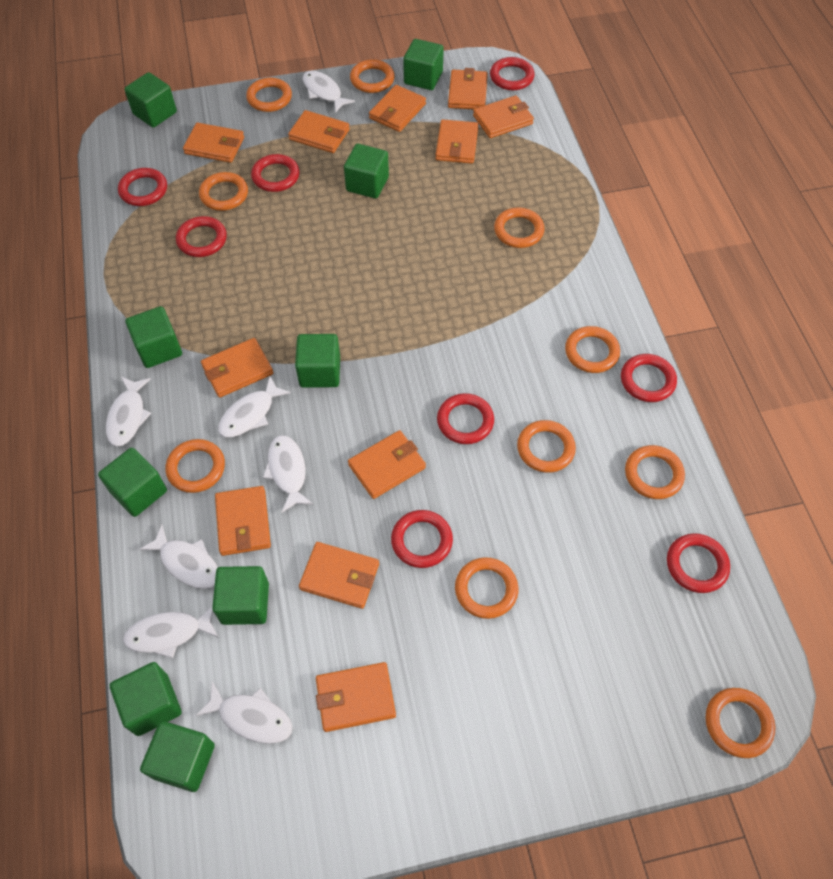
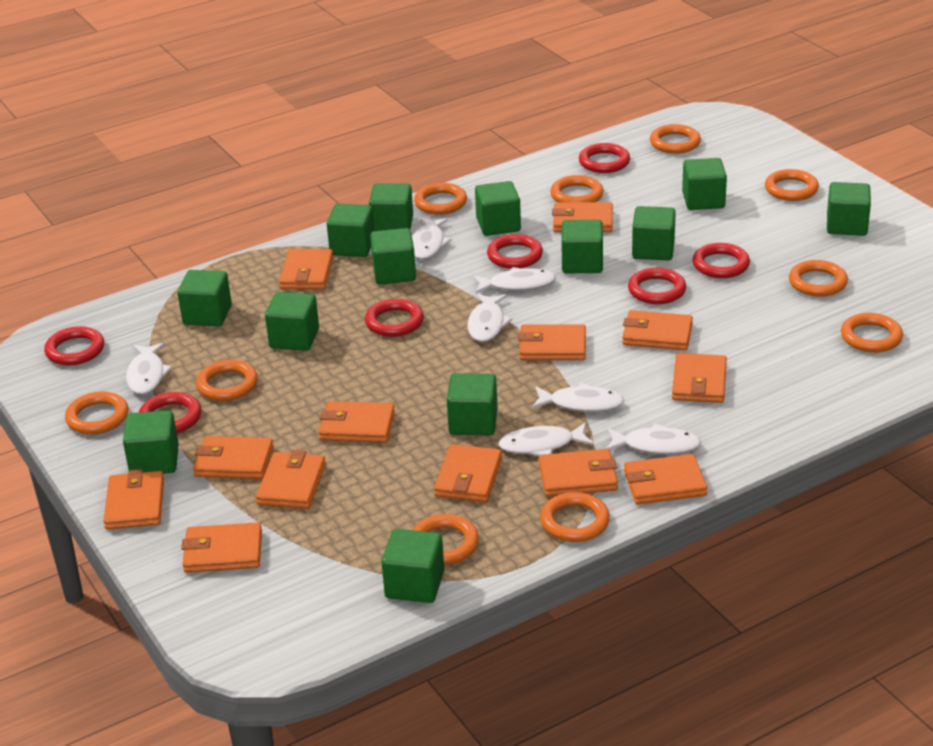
green cube: 9 -> 13
orange wallet: 11 -> 13
red ring: 8 -> 7

